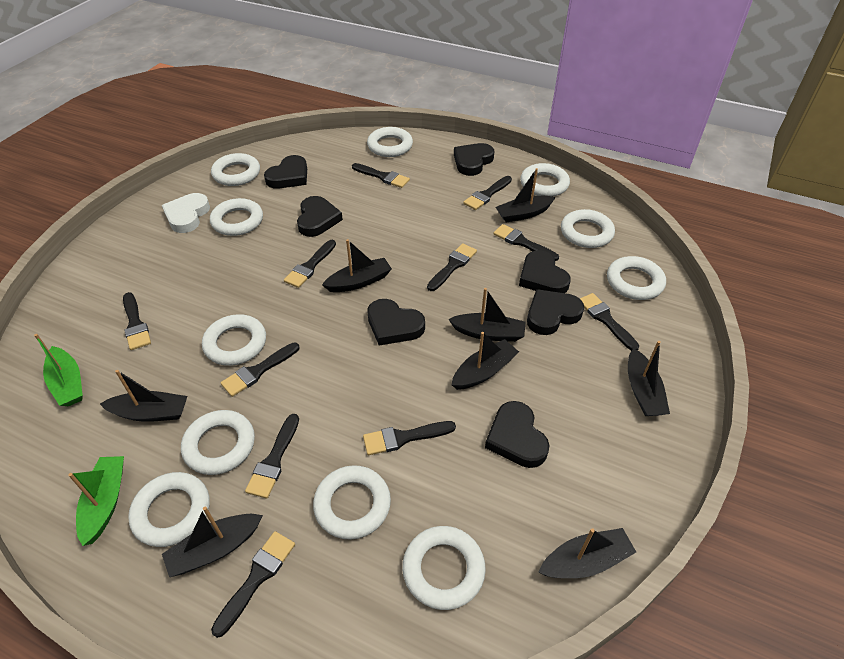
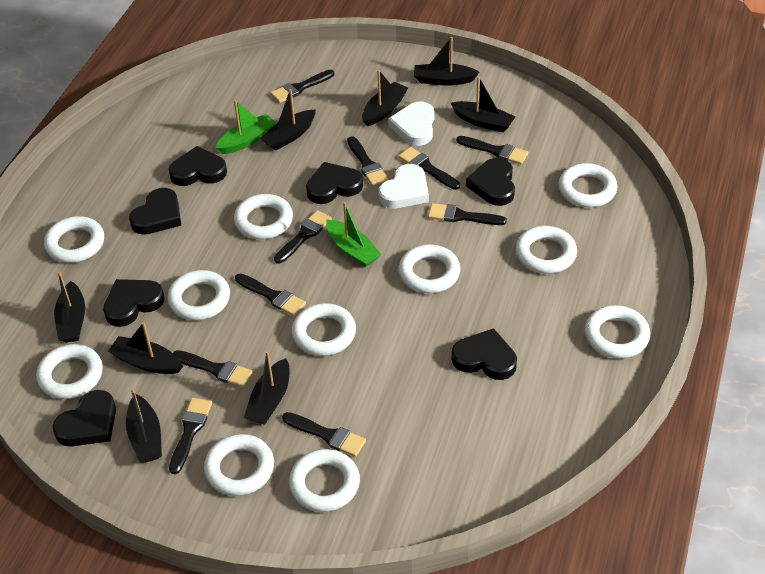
black brush: 11 -> 10
white heart: 1 -> 2

